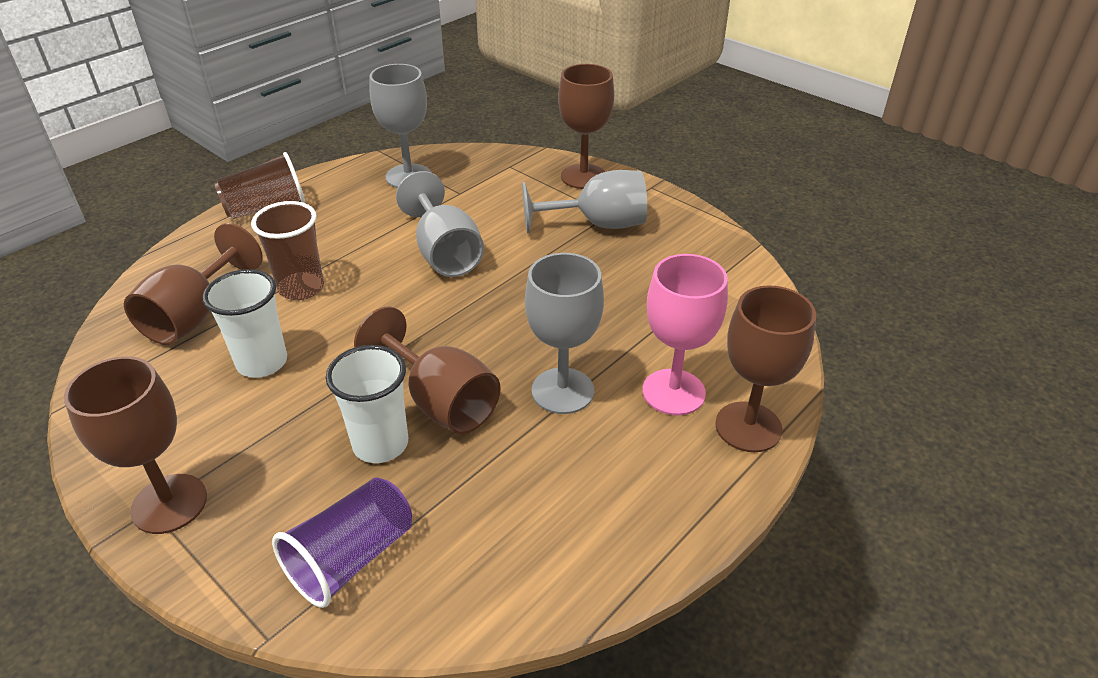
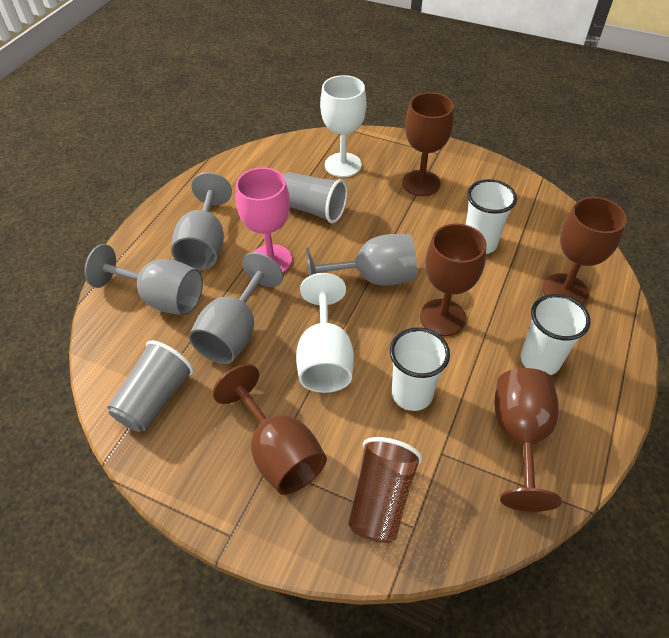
brown cup: 2 -> 1
grey cup: 0 -> 2
purple cup: 1 -> 0
white cup: 2 -> 3
white goblet: 0 -> 2

